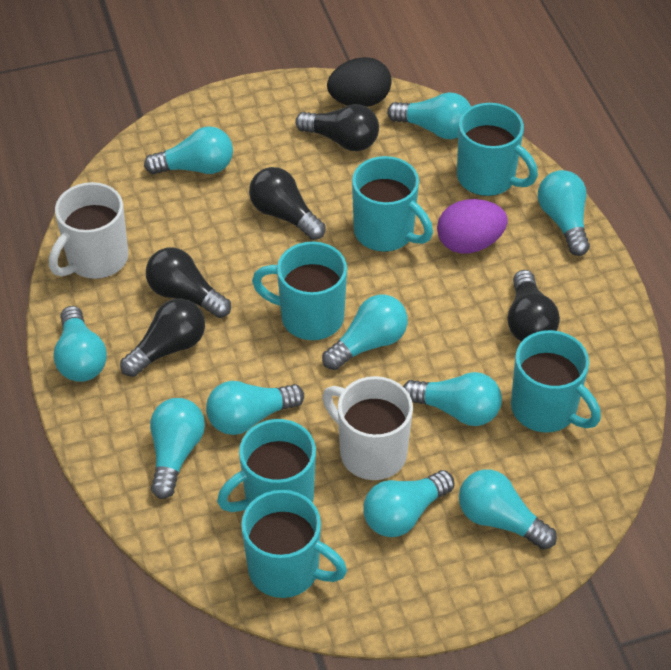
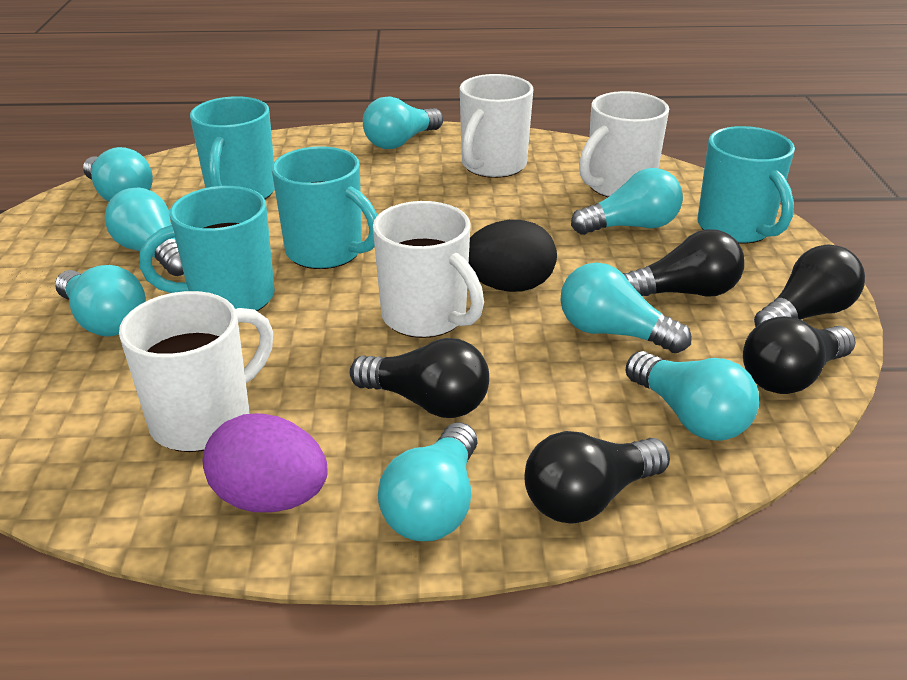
turquoise light bulb: 10 -> 8
turquoise mug: 6 -> 4
white mug: 2 -> 4

